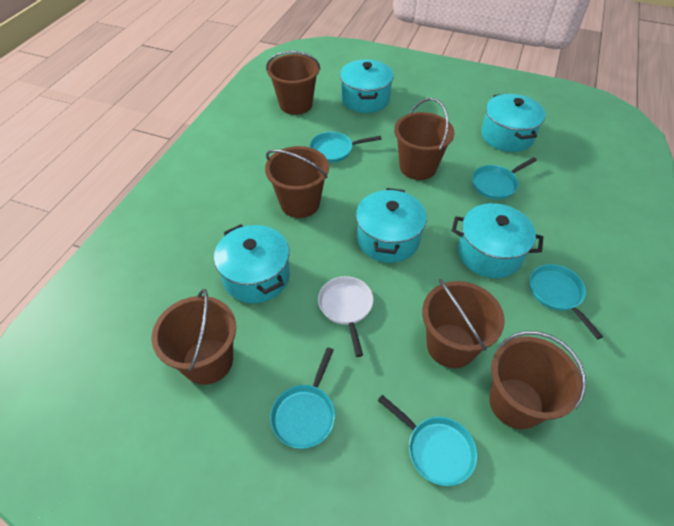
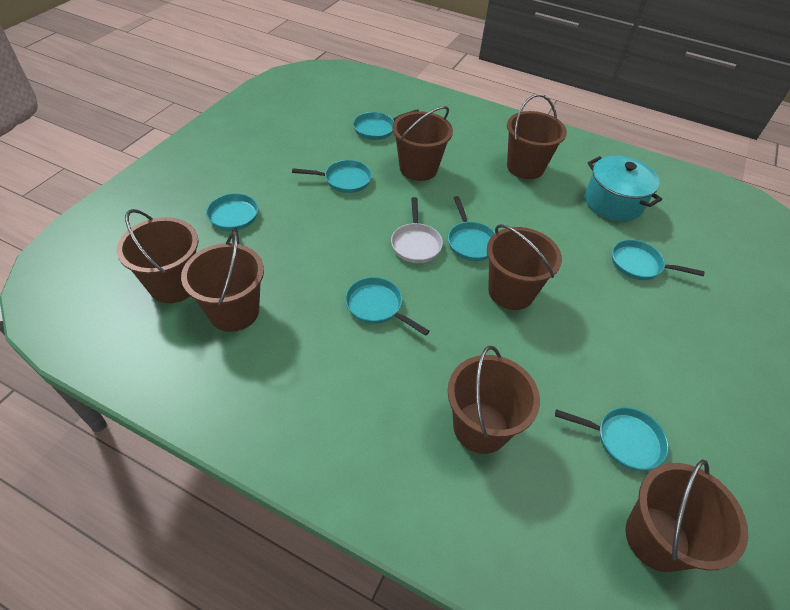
brown bucket: 6 -> 7
turquoise pan: 5 -> 7
turquoise pot: 5 -> 1

